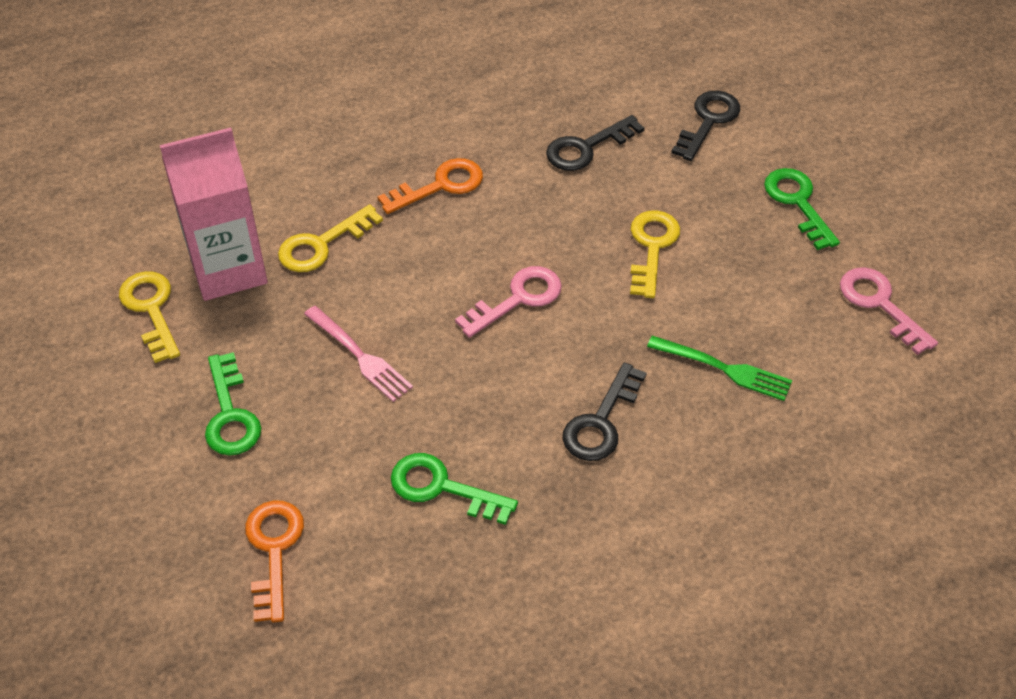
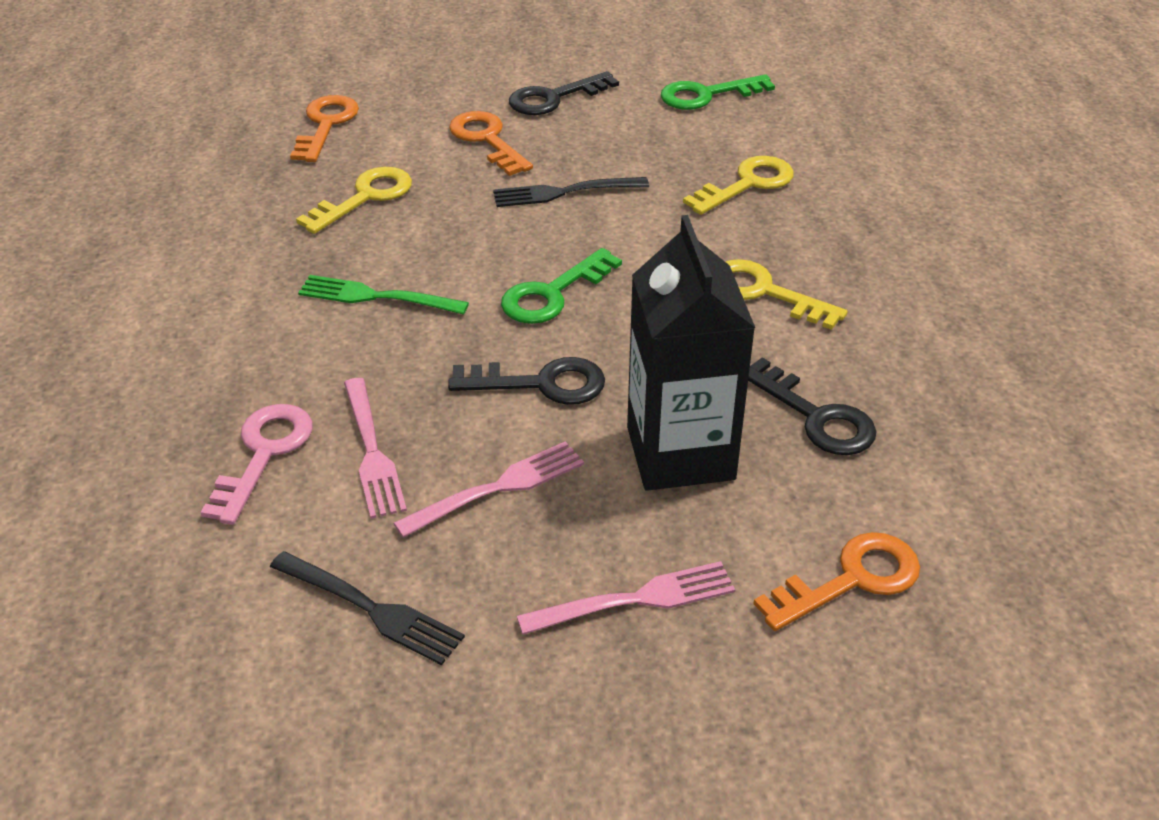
black carton: 0 -> 1
black fork: 0 -> 2
green key: 3 -> 2
orange key: 2 -> 3
pink carton: 1 -> 0
pink fork: 1 -> 3
pink key: 2 -> 1

